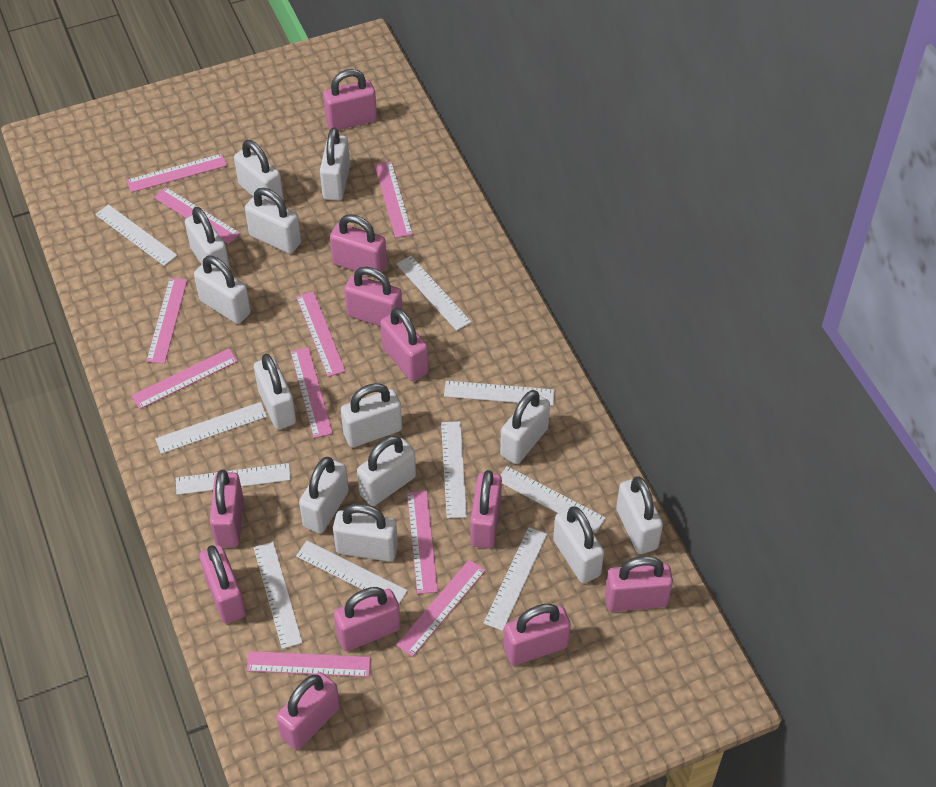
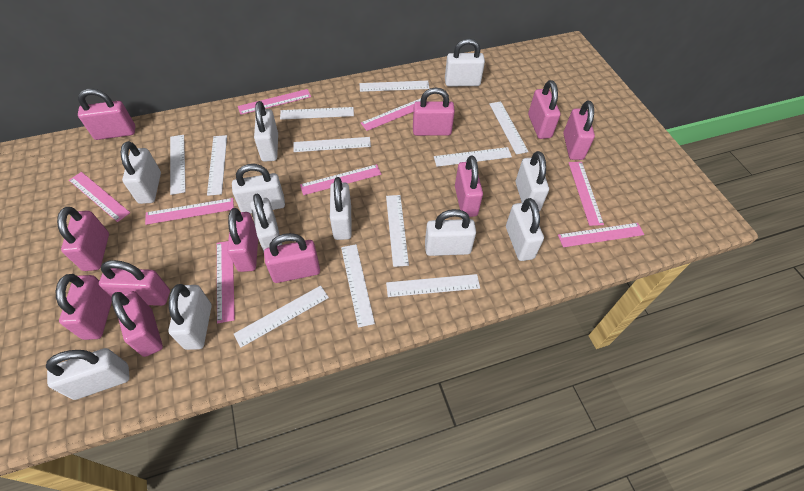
pink ruler: 10 -> 8
white padlock: 13 -> 11
white ruler: 10 -> 11

